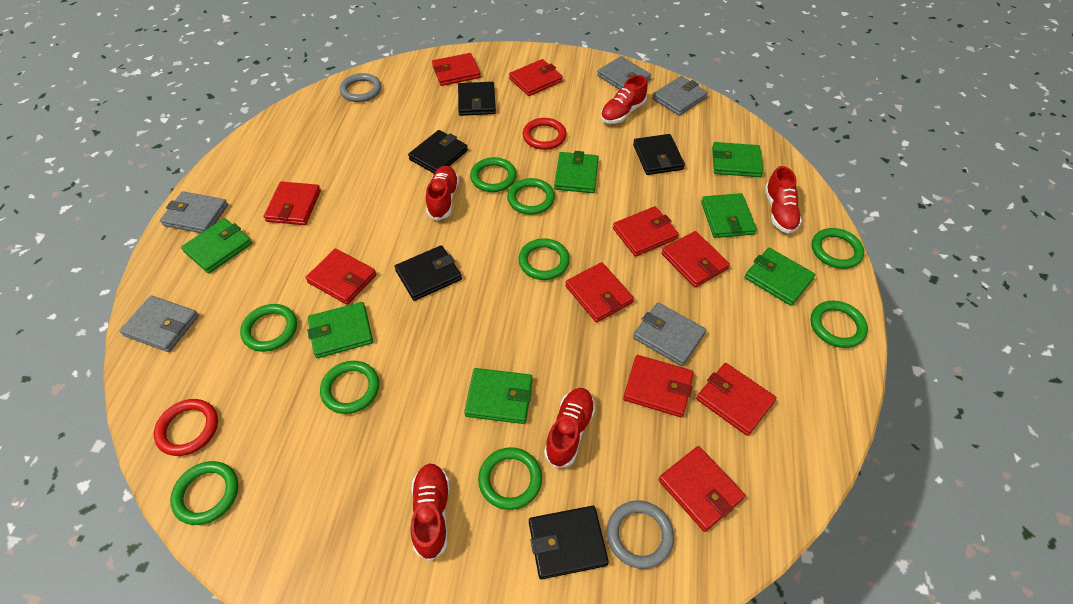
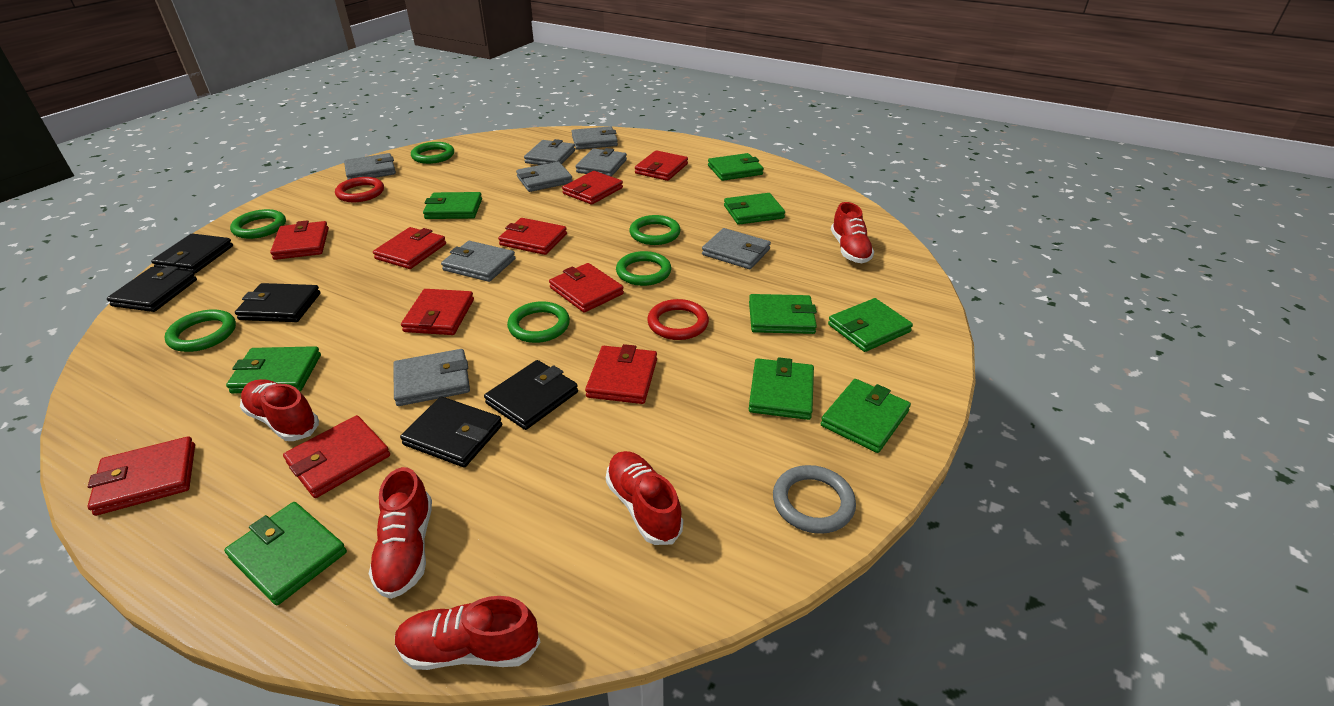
green ring: 9 -> 6
green wallet: 7 -> 9
grey ring: 2 -> 1
grey wallet: 5 -> 8

